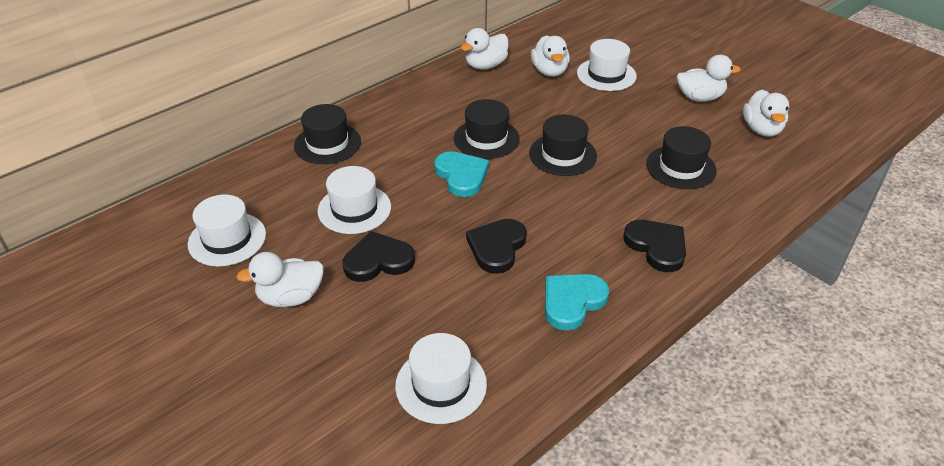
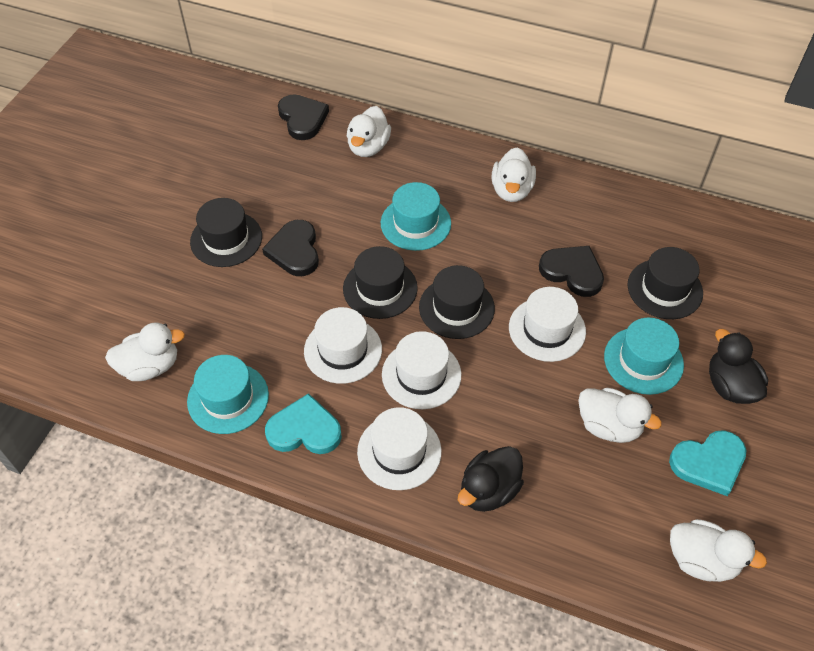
black duck: 0 -> 2
turquoise hat: 0 -> 3

